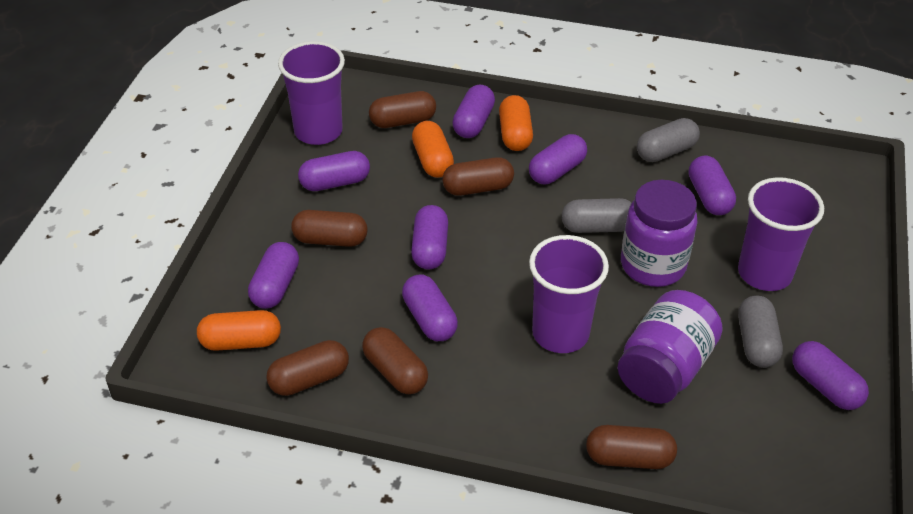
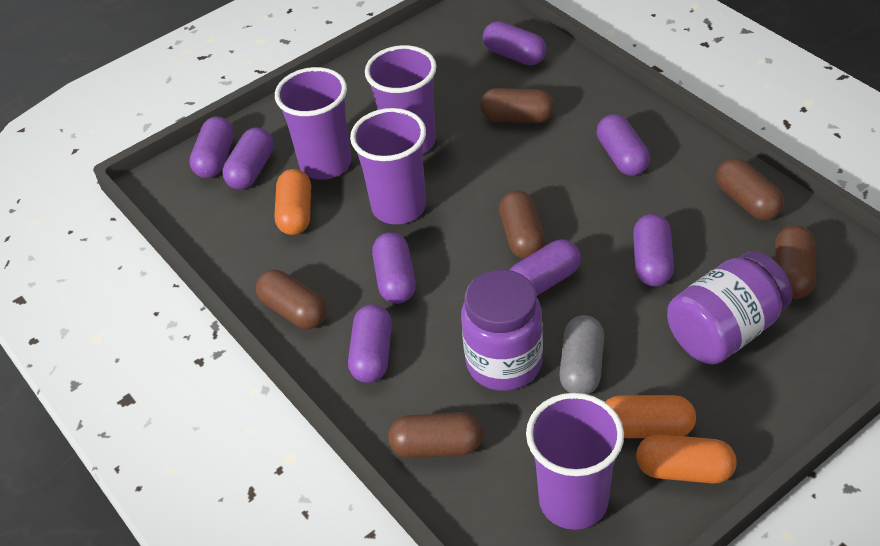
grey capsule: 3 -> 1
purple cup: 3 -> 4

